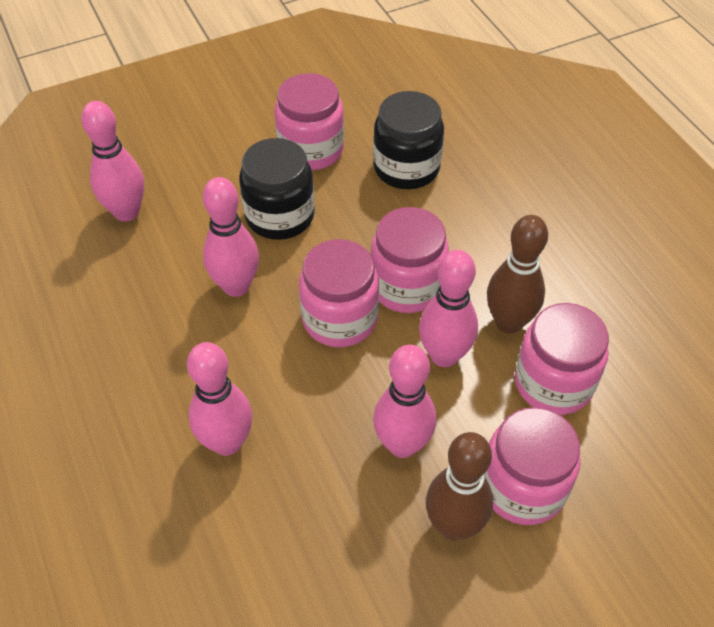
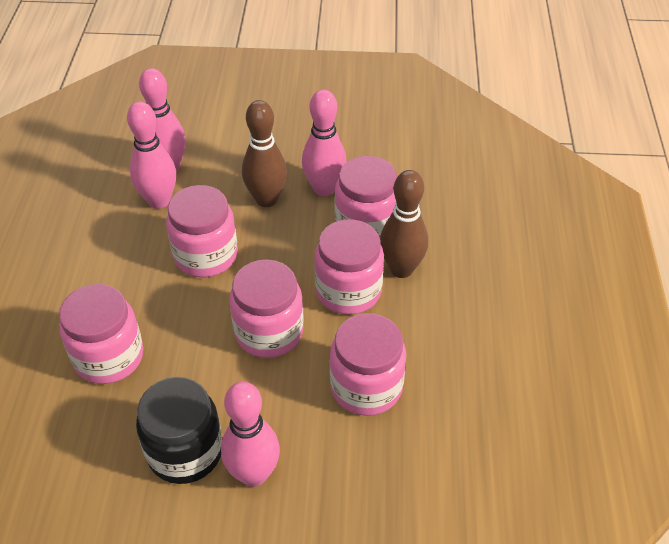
black jar: 2 -> 1
pink bowling pin: 5 -> 4
pink jar: 5 -> 6

